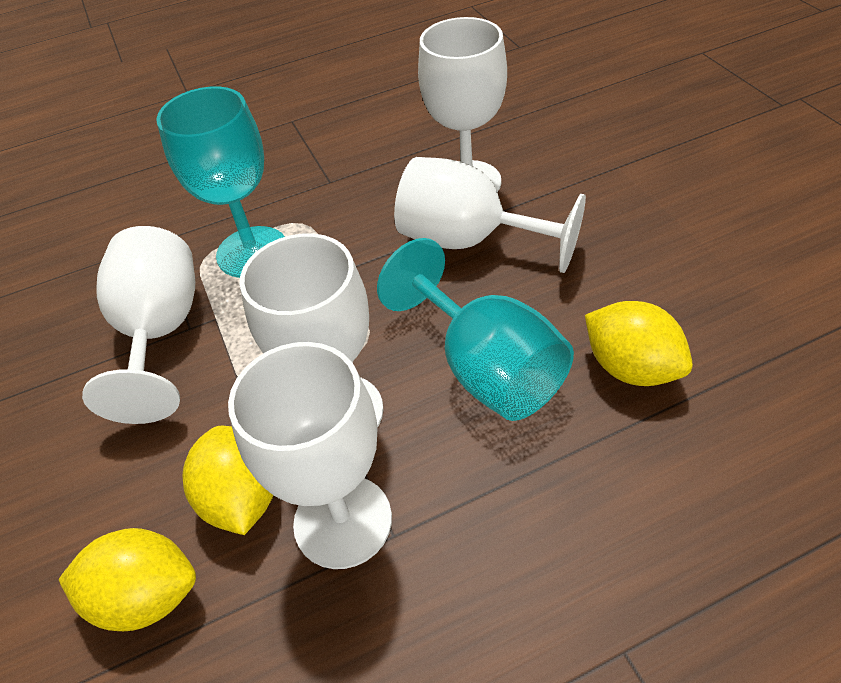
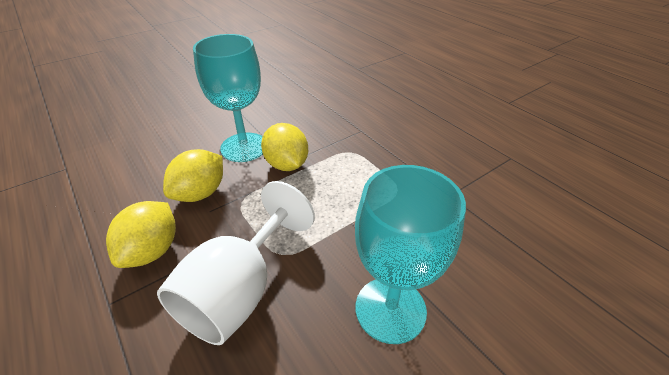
white goblet: 5 -> 1

